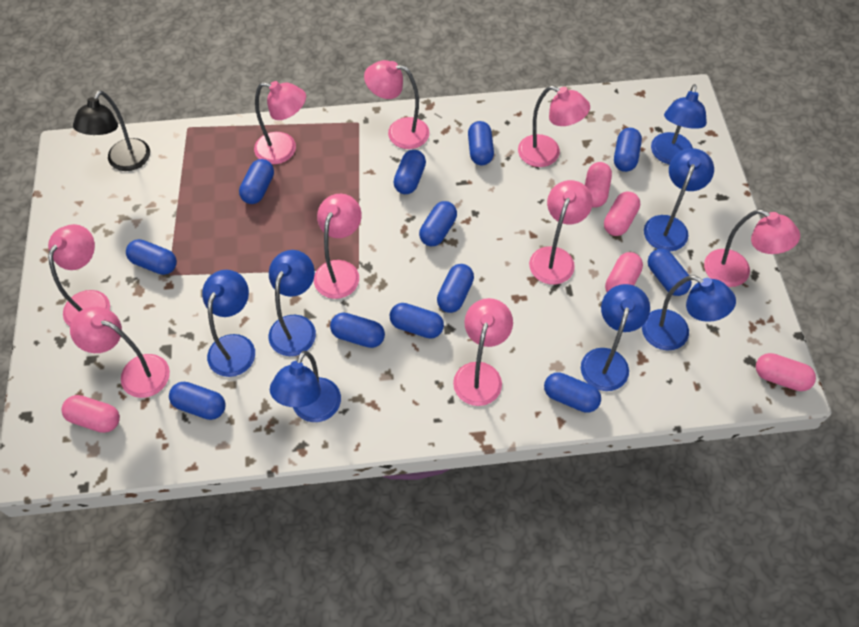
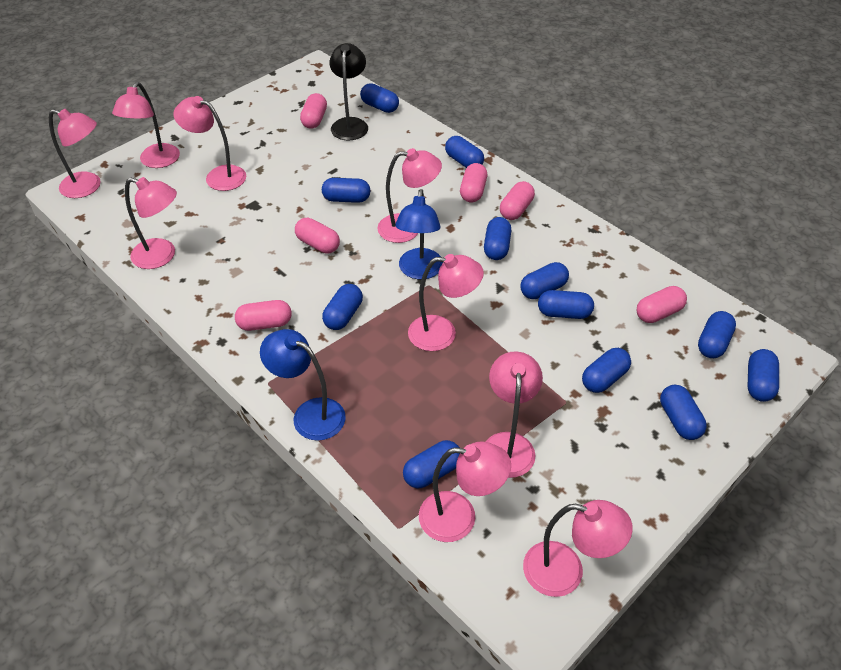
blue lamp: 7 -> 2
pink capsule: 5 -> 6

